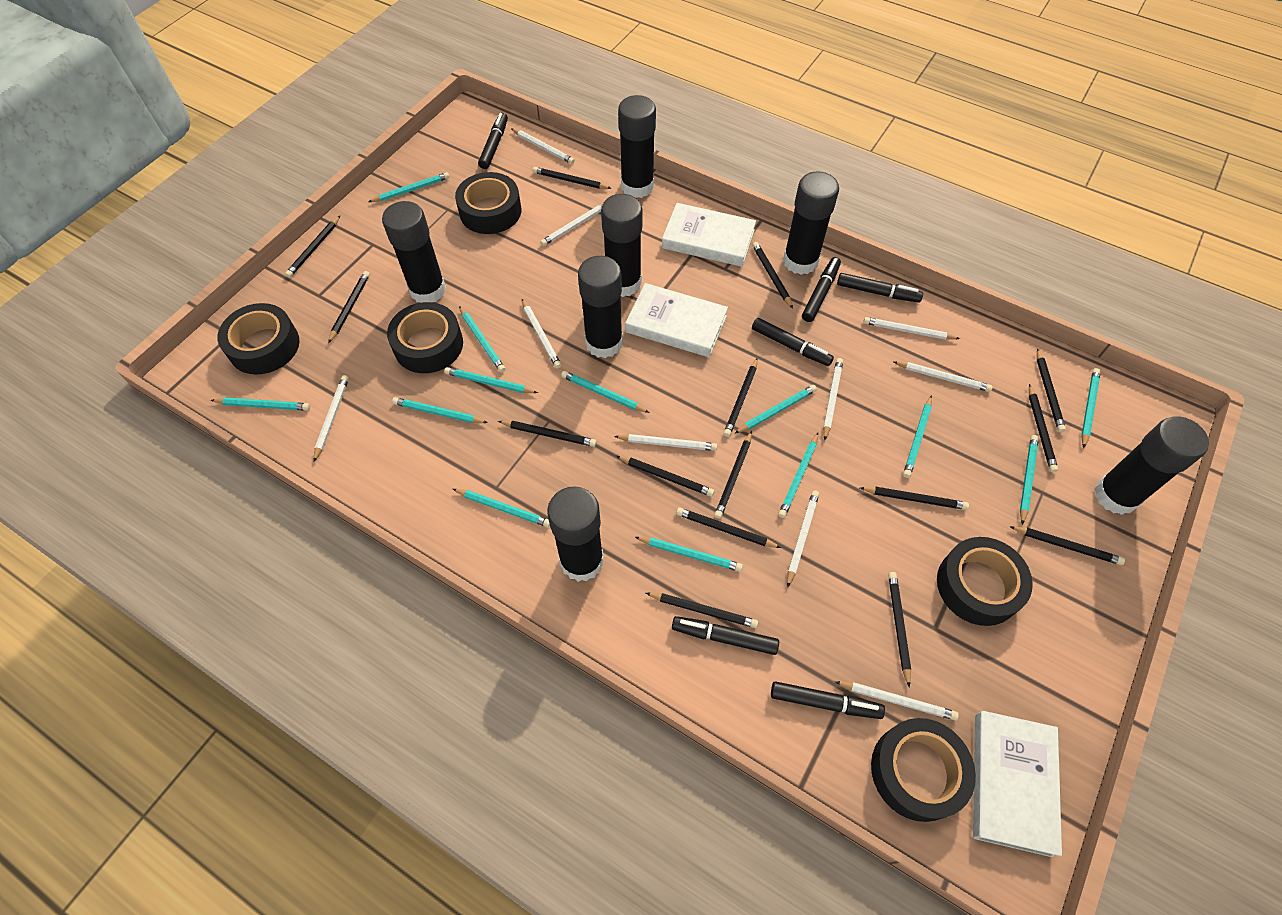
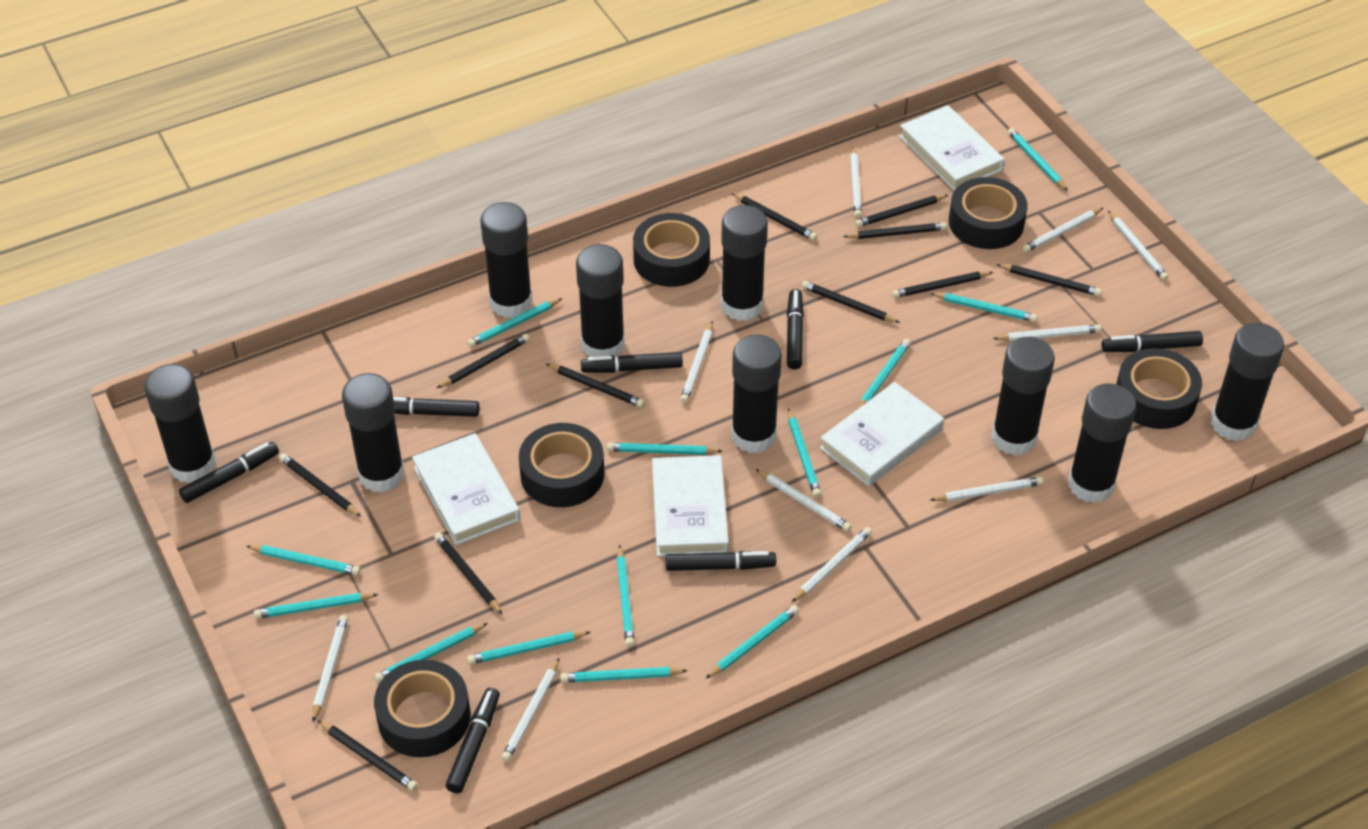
black glue stick: 7 -> 9
black marker: 6 -> 7
black pencil: 15 -> 11
white book: 3 -> 4

